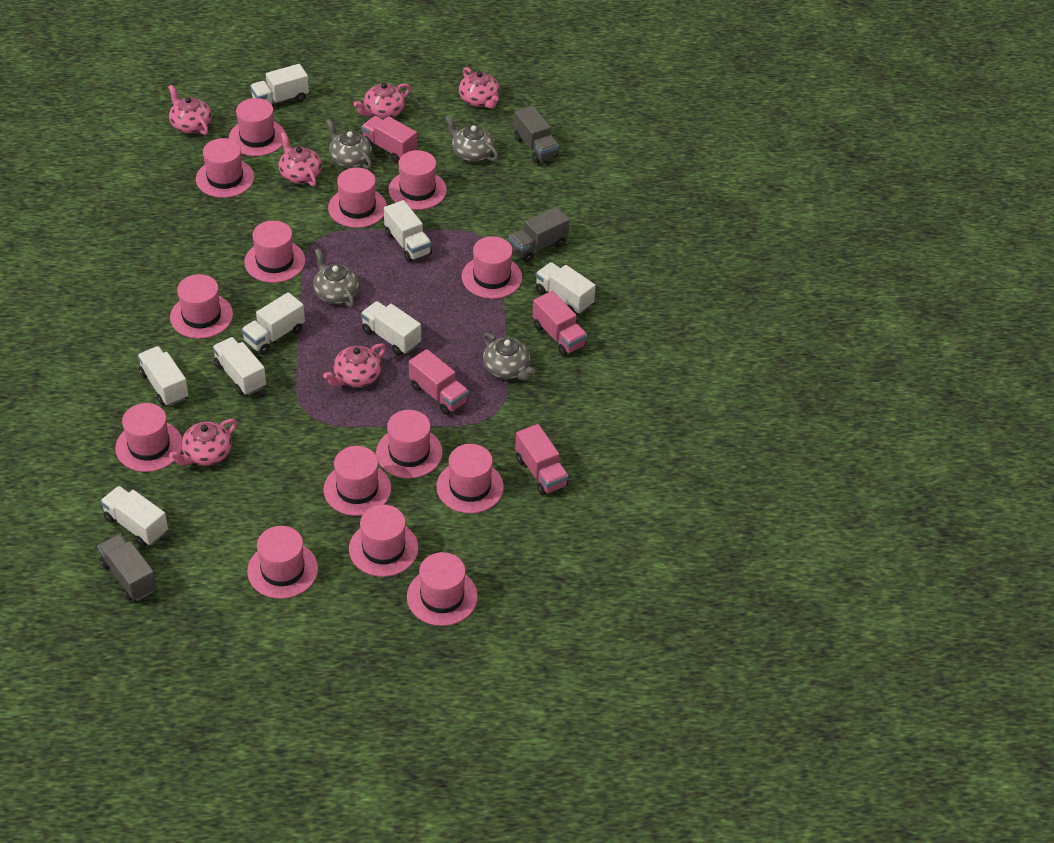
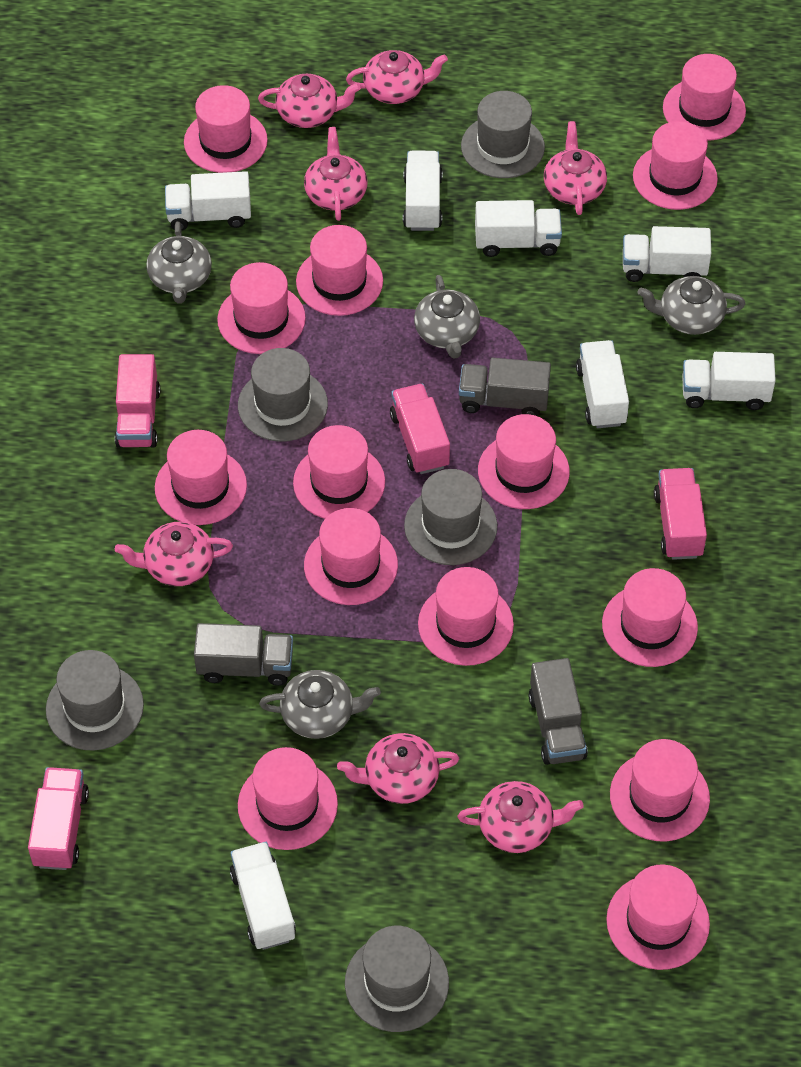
grey hat: 0 -> 5
pink teapot: 6 -> 7
white truck: 8 -> 7

